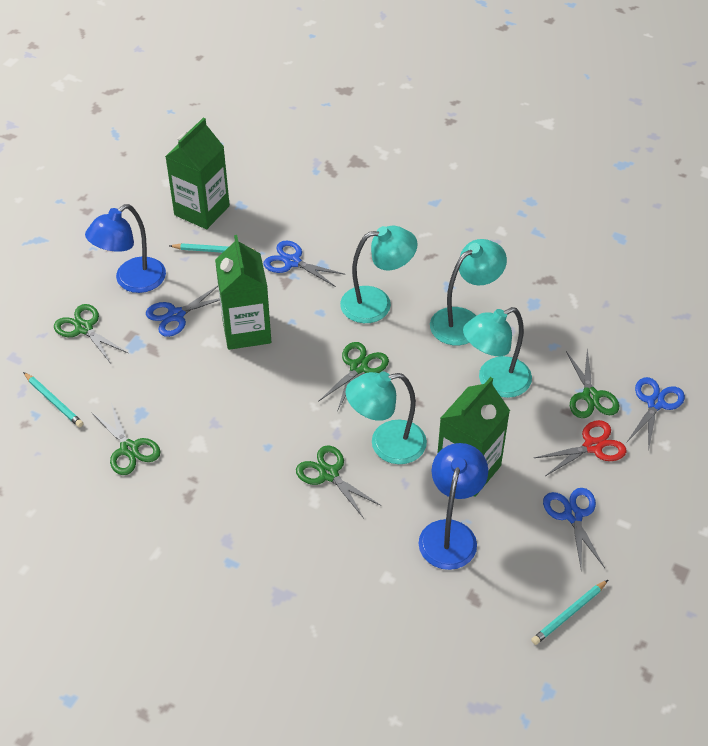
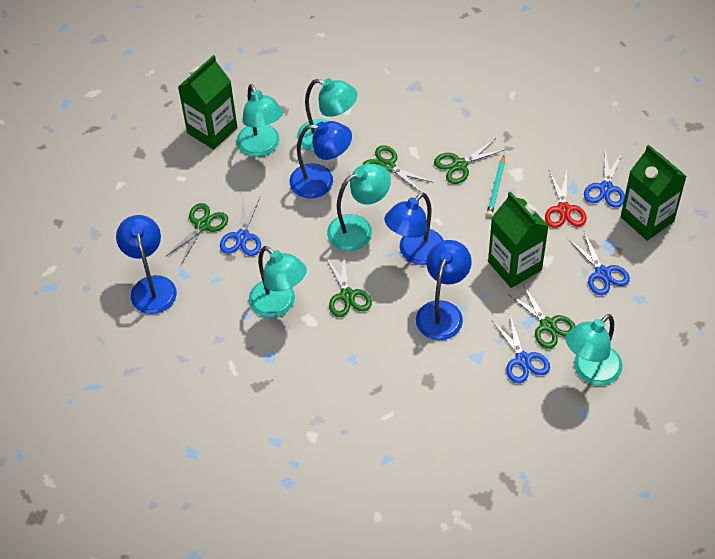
blue lamp: 2 -> 4
turquoise lamp: 4 -> 5
turquoise pencil: 3 -> 1

